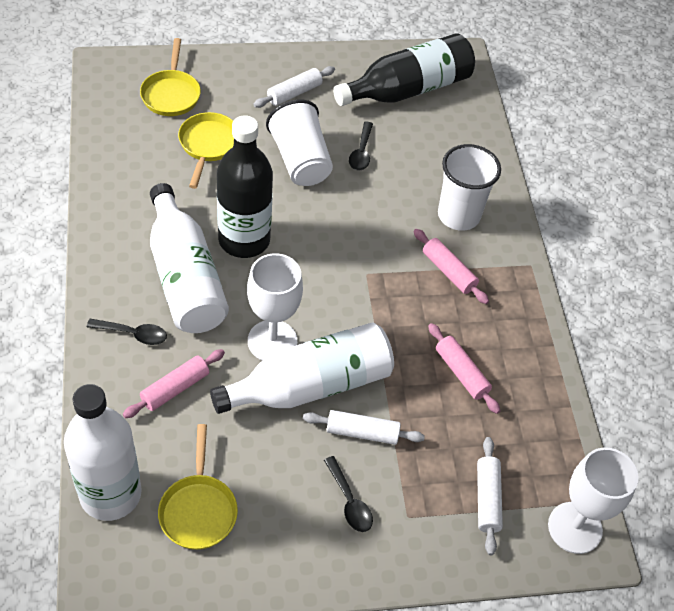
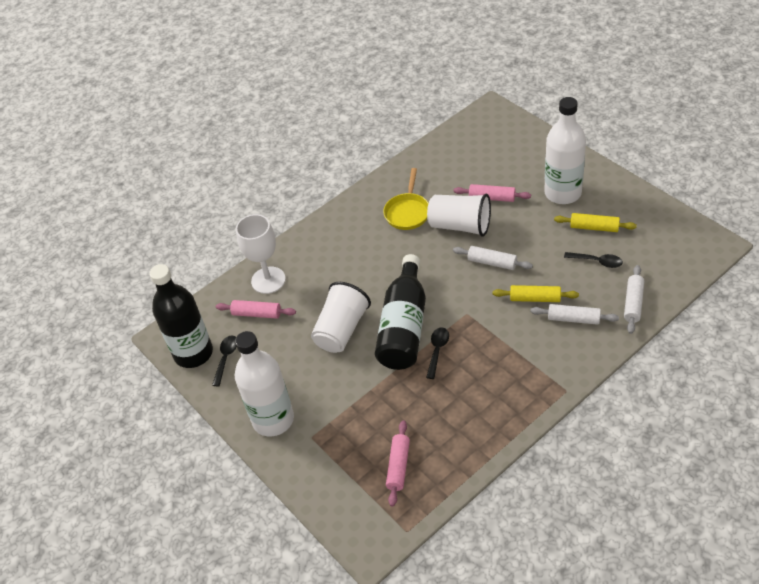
white bottle: 3 -> 2
white goblet: 2 -> 1
yellow pan: 3 -> 1
yellow rolling pin: 0 -> 2

